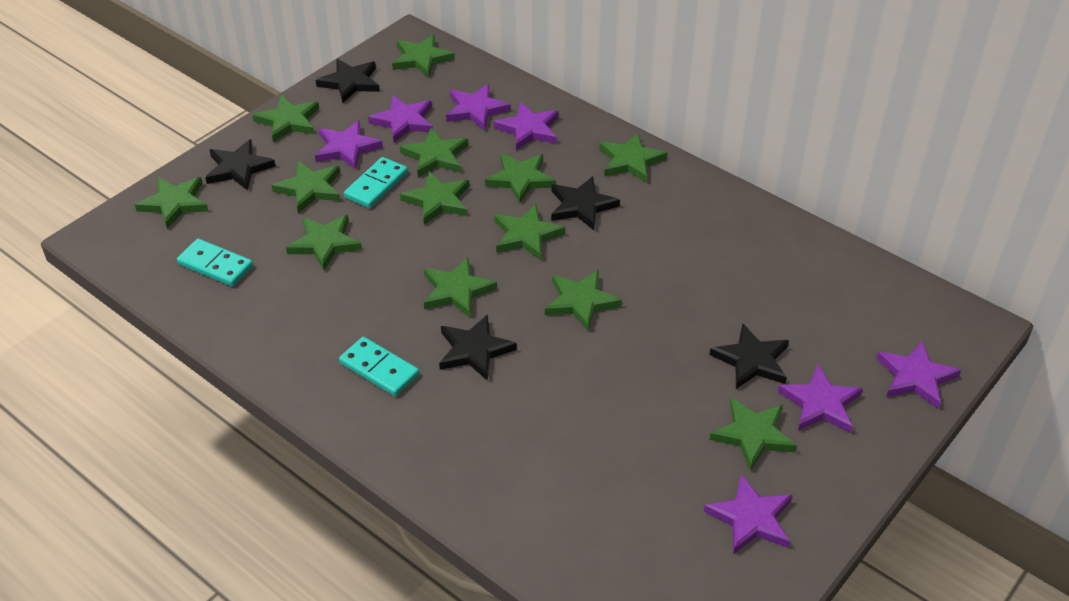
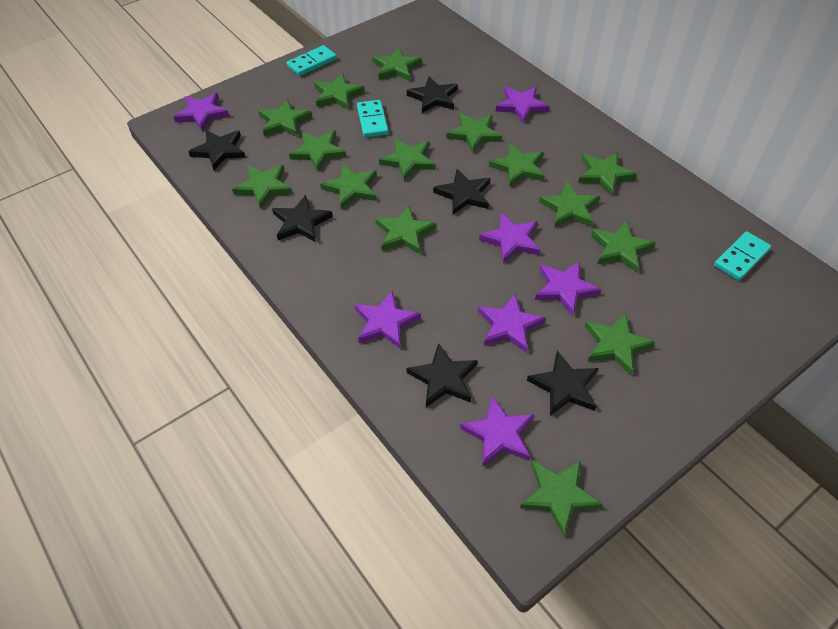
black star: 5 -> 6
green star: 13 -> 15

